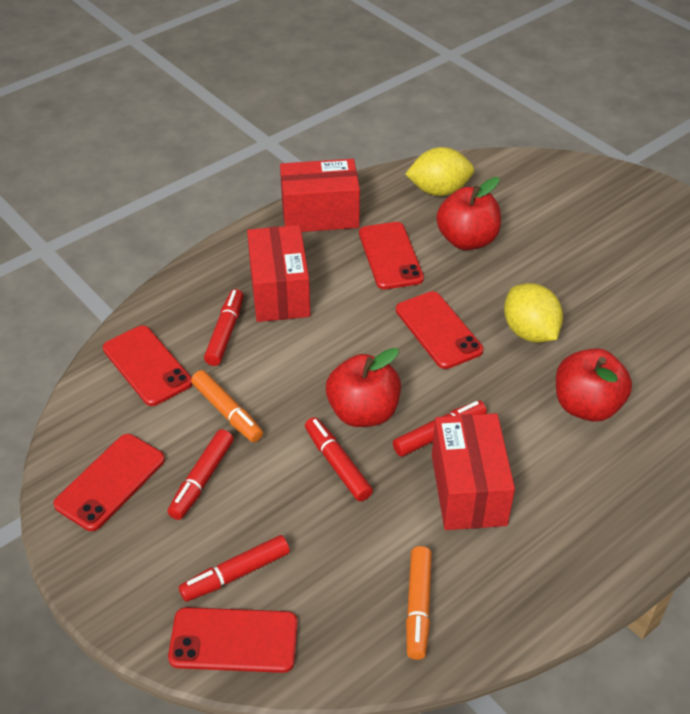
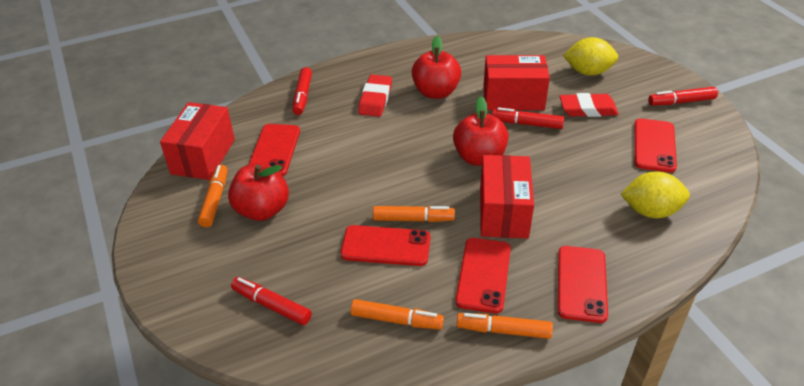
orange marker: 2 -> 4
red eraser: 0 -> 2
red marker: 5 -> 4

